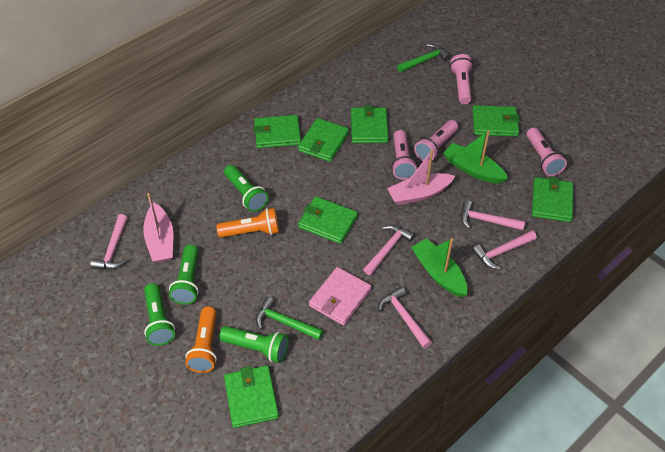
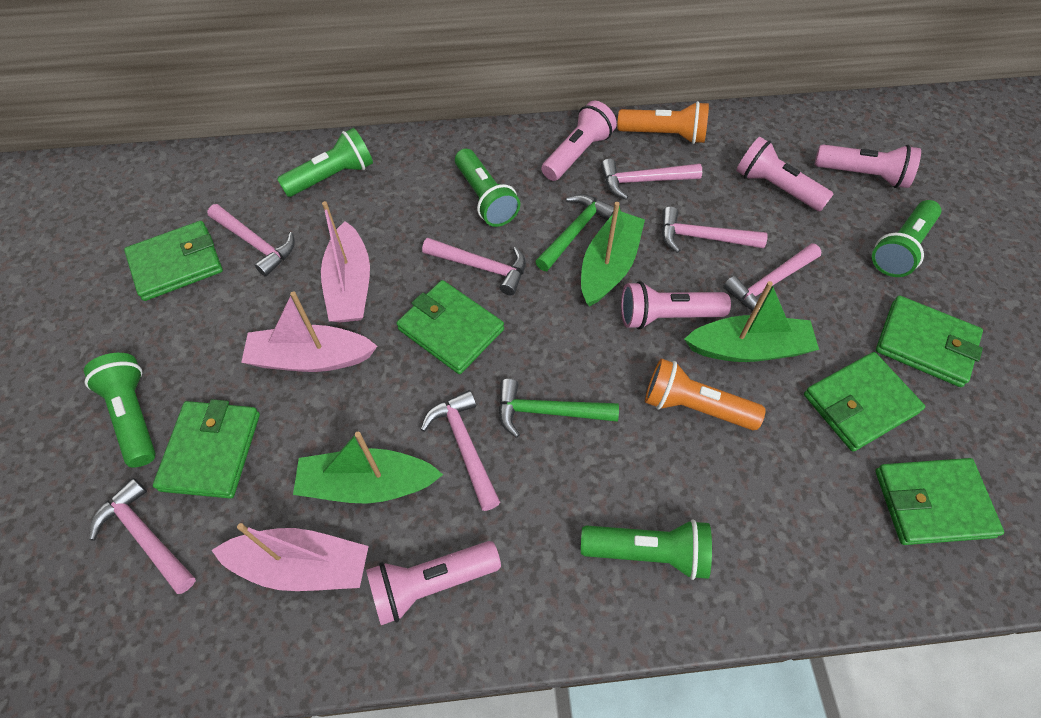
green boat: 2 -> 3
green flashlight: 4 -> 5
green wallet: 7 -> 6
pink boat: 2 -> 3
pink flashlight: 4 -> 5
pink hammer: 5 -> 7
pink wallet: 1 -> 0

